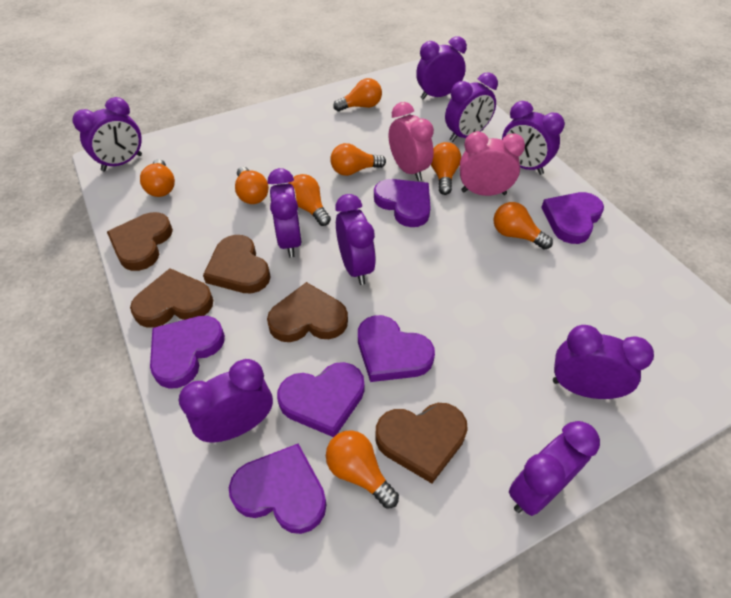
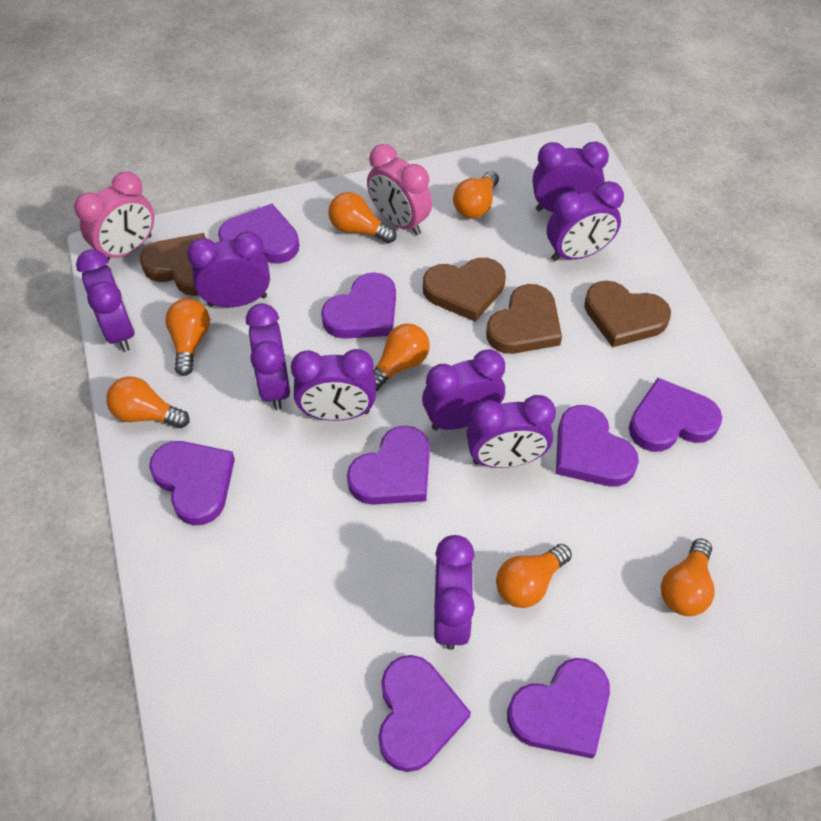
brown heart: 5 -> 4
orange light bulb: 8 -> 7
purple heart: 6 -> 8

